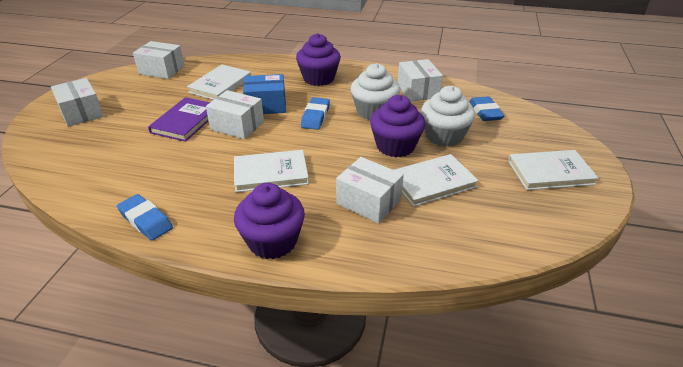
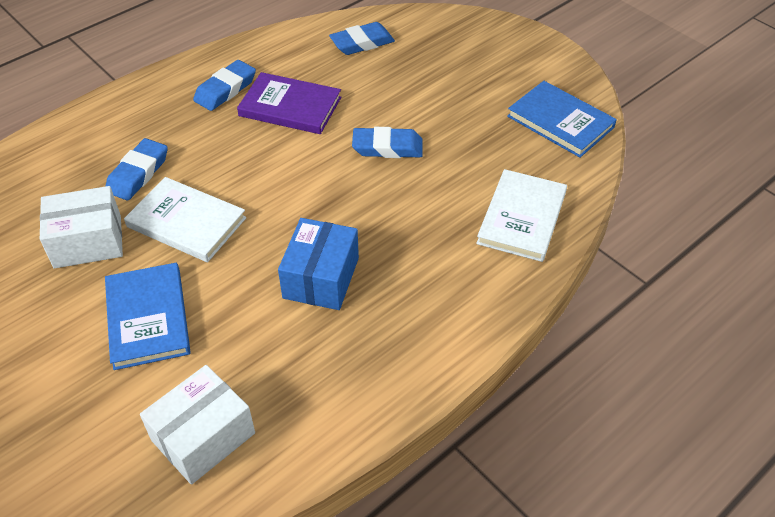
blue book: 0 -> 2
blue eraser: 3 -> 4
purple cupcake: 3 -> 0
white book: 4 -> 2
white box: 5 -> 2
white cupcake: 2 -> 0

